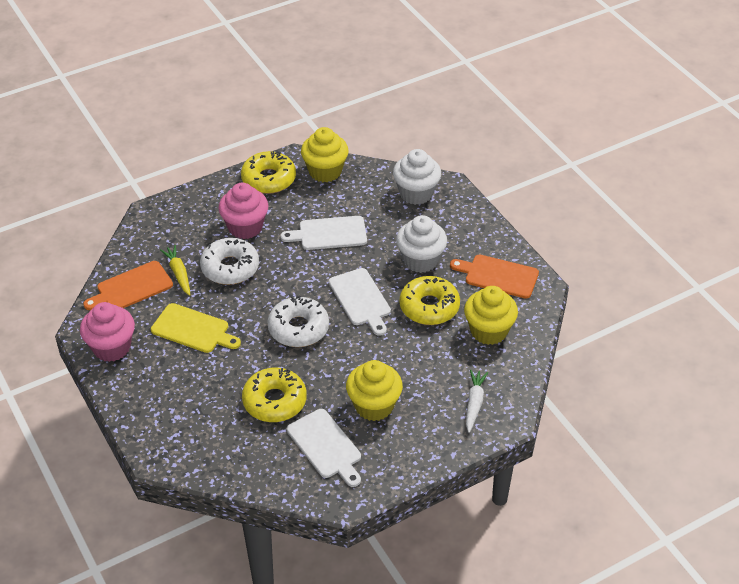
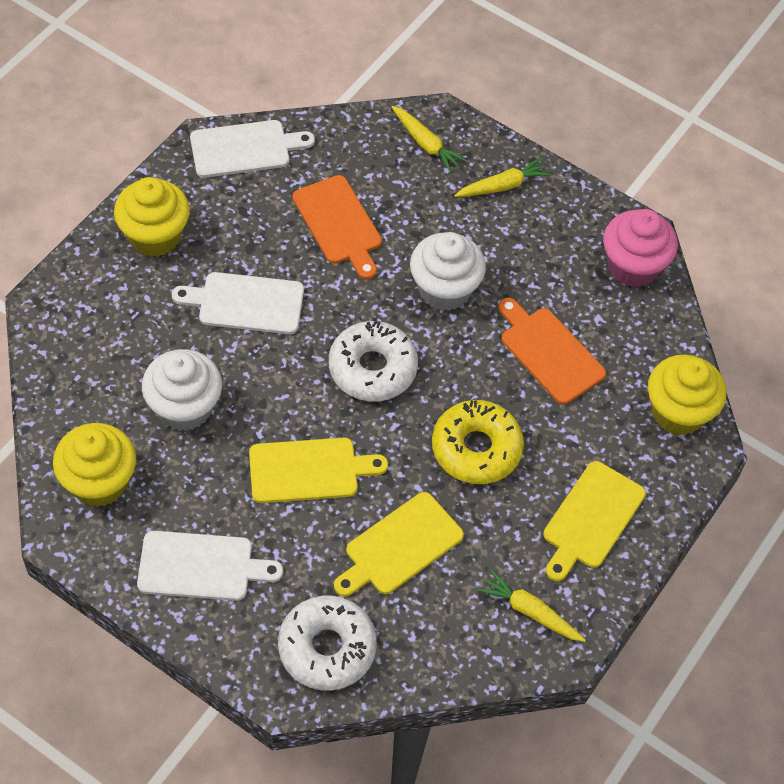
pink cupcake: 2 -> 1
white carrot: 1 -> 0
yellow carrot: 1 -> 3
yellow cutting board: 1 -> 3
yellow donut: 3 -> 1

